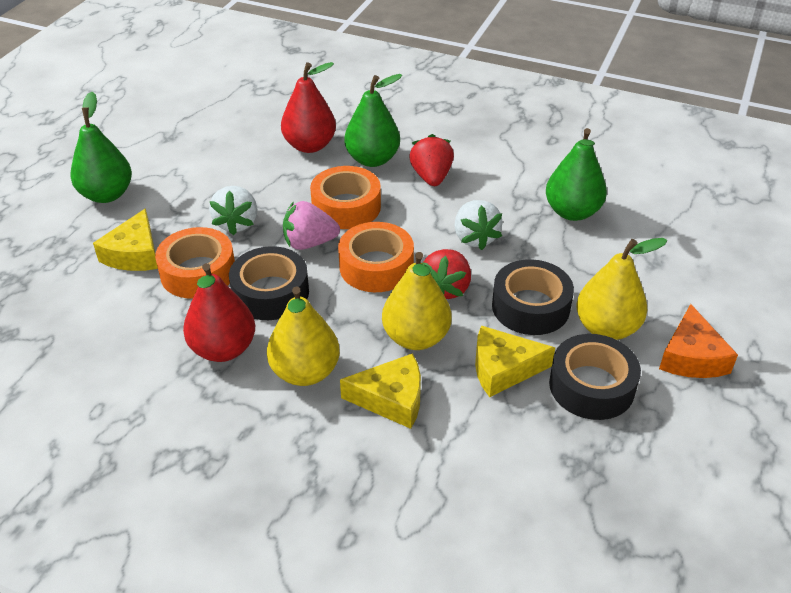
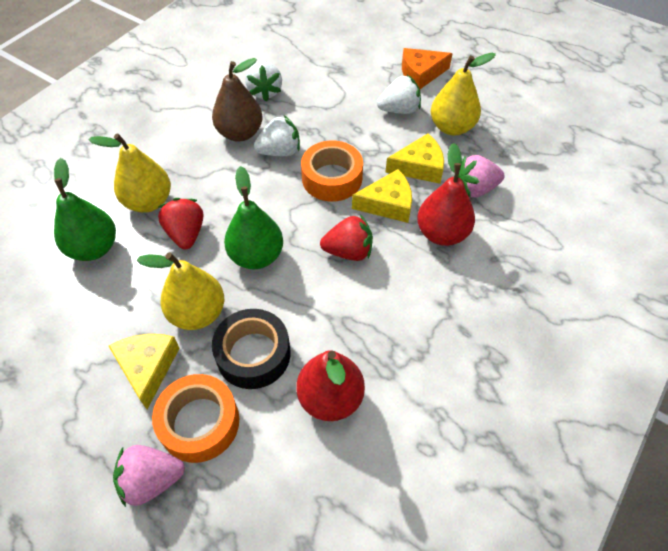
black tape: 3 -> 1
brown pear: 0 -> 1
green pear: 3 -> 2
orange tape: 3 -> 2
pink strawberry: 1 -> 2
white strawberry: 2 -> 3

